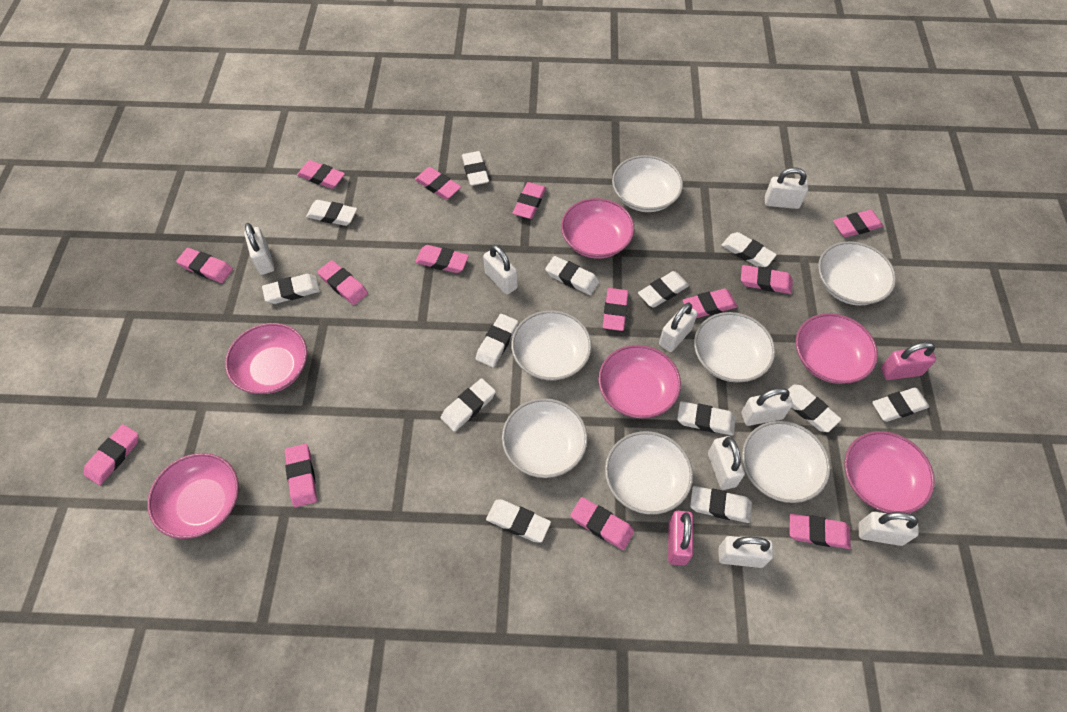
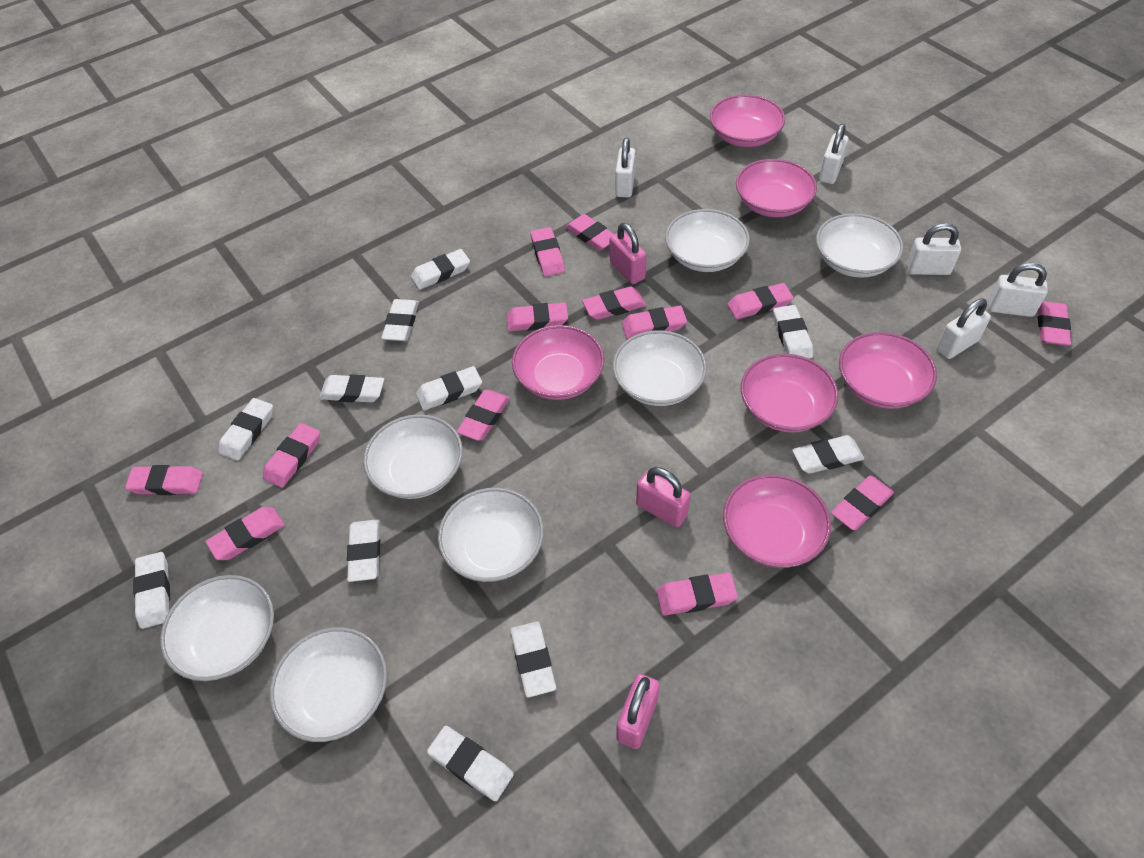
pink eraser: 14 -> 13
pink padlock: 2 -> 3
white eraser: 13 -> 11
white padlock: 8 -> 5

